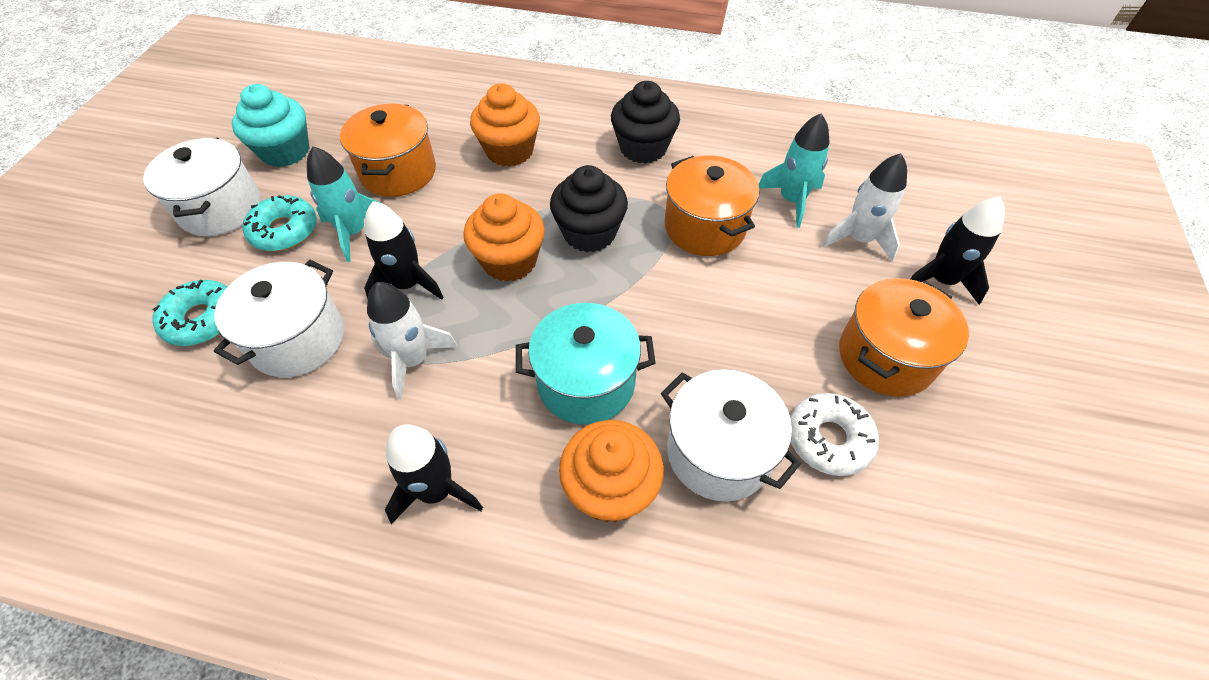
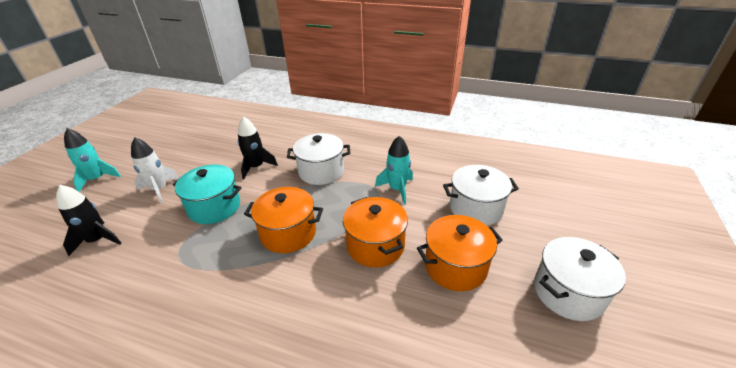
black cupcake: 2 -> 0
black rocket: 3 -> 2
orange cupcake: 3 -> 0
turquoise cupcake: 1 -> 0
turquoise donut: 2 -> 0
white donut: 1 -> 0
white rocket: 2 -> 1

